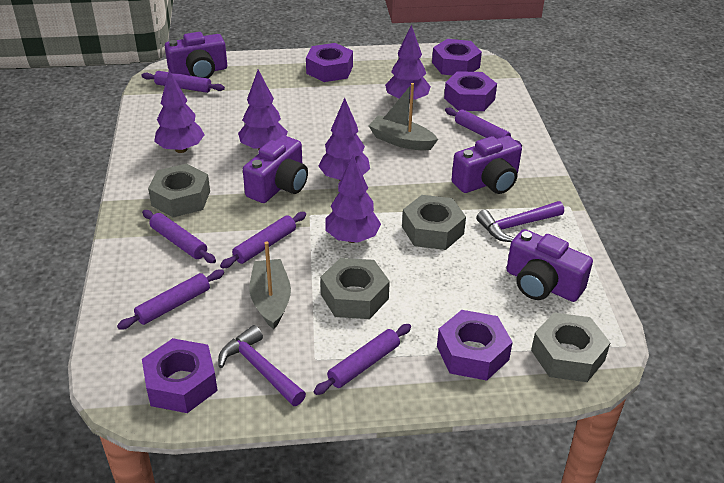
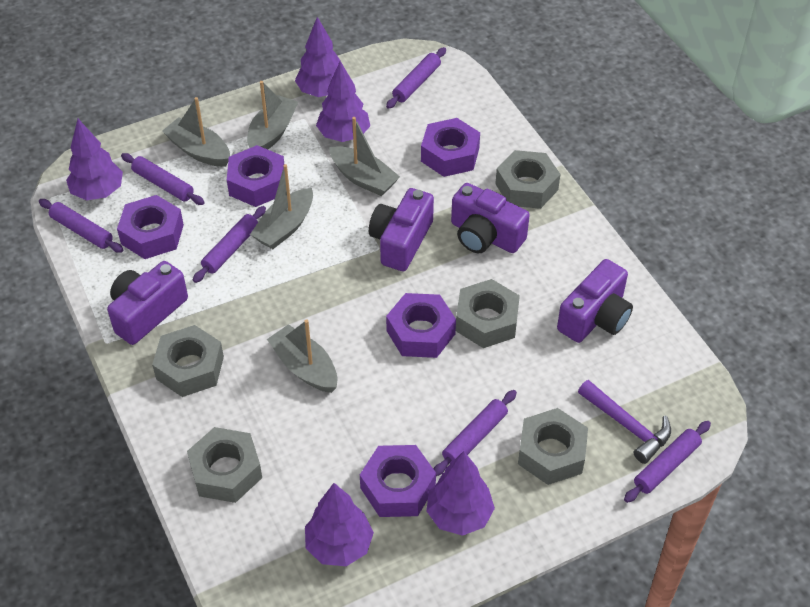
grey boat: 2 -> 5
grey nut: 4 -> 5
purple hammer: 2 -> 1

